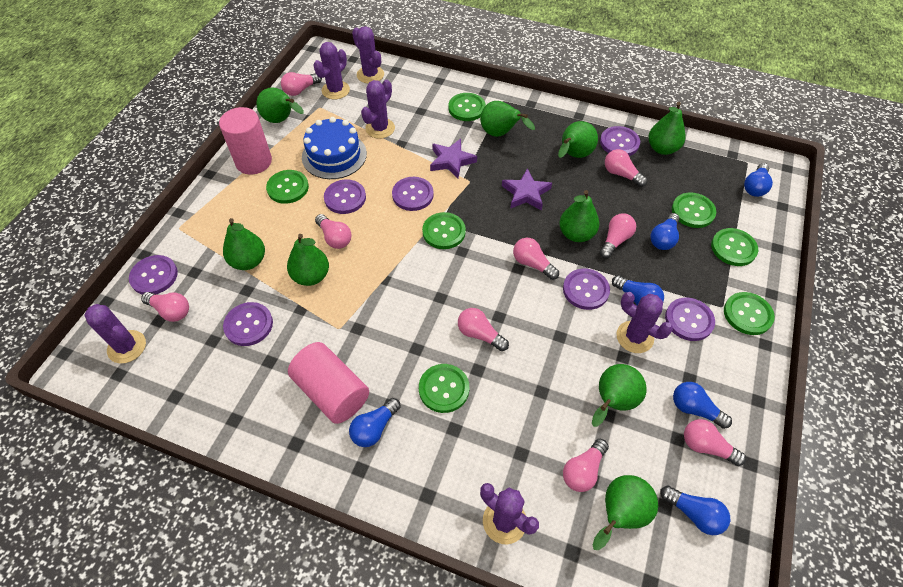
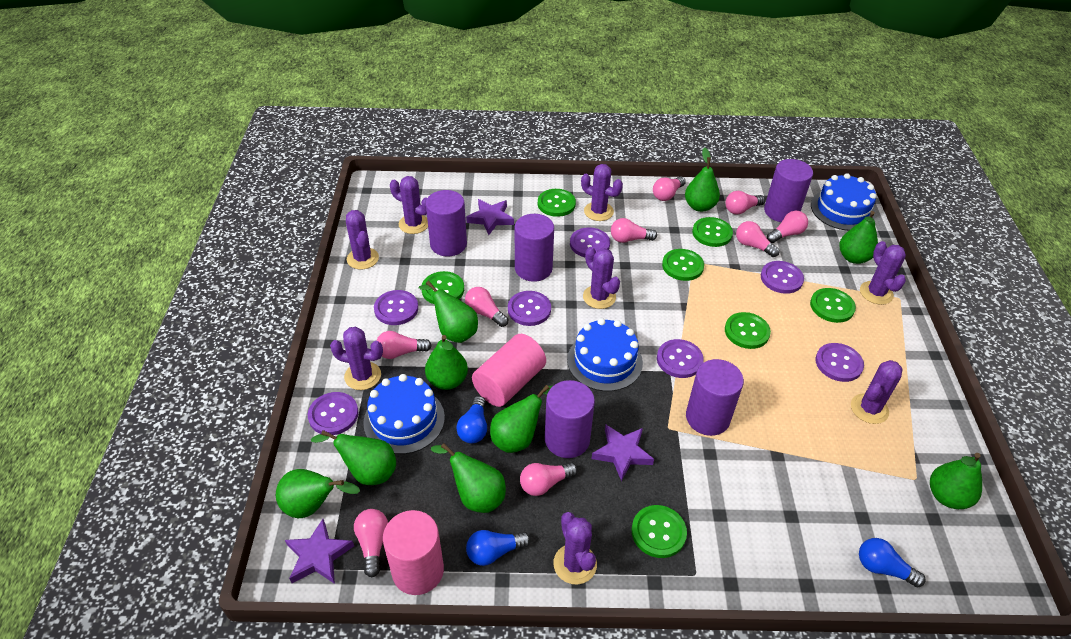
blue cake: 1 -> 3
blue light bulb: 6 -> 3
purple cactus: 6 -> 8
purple cylinder: 0 -> 5
purple star: 2 -> 3

